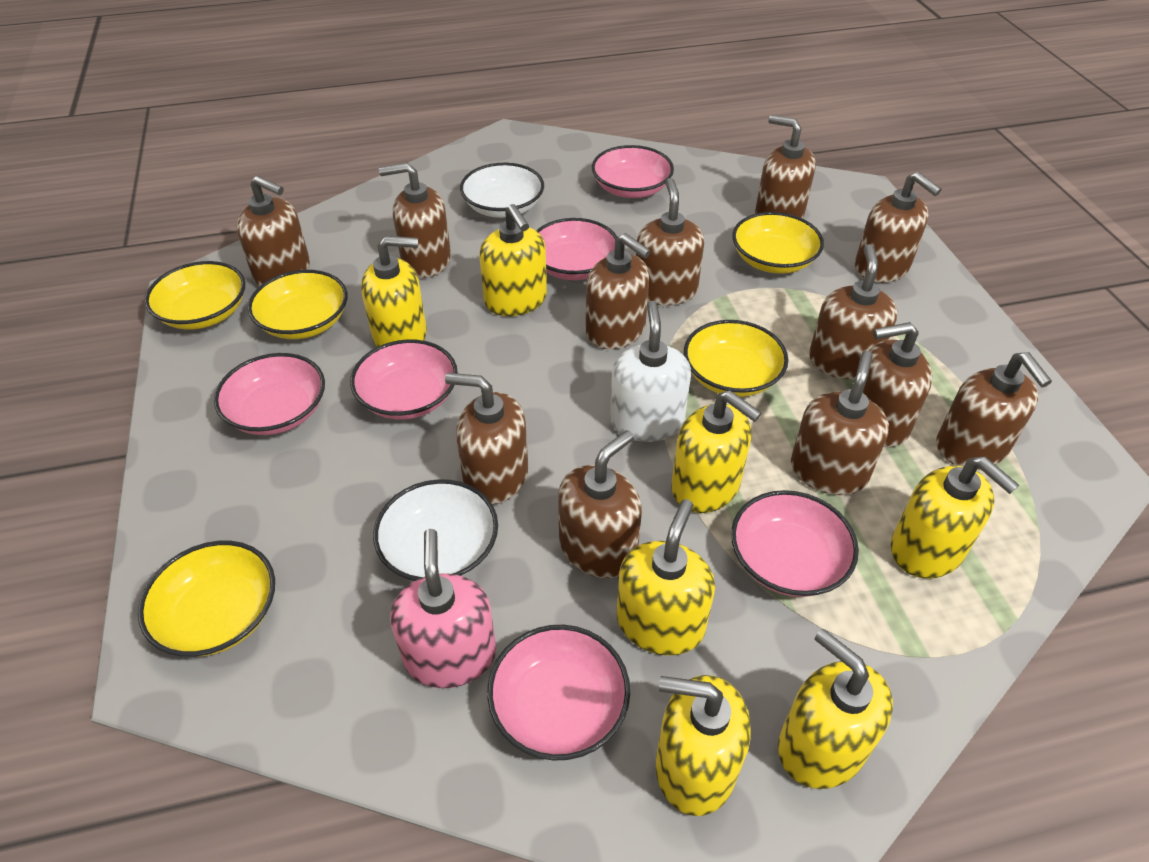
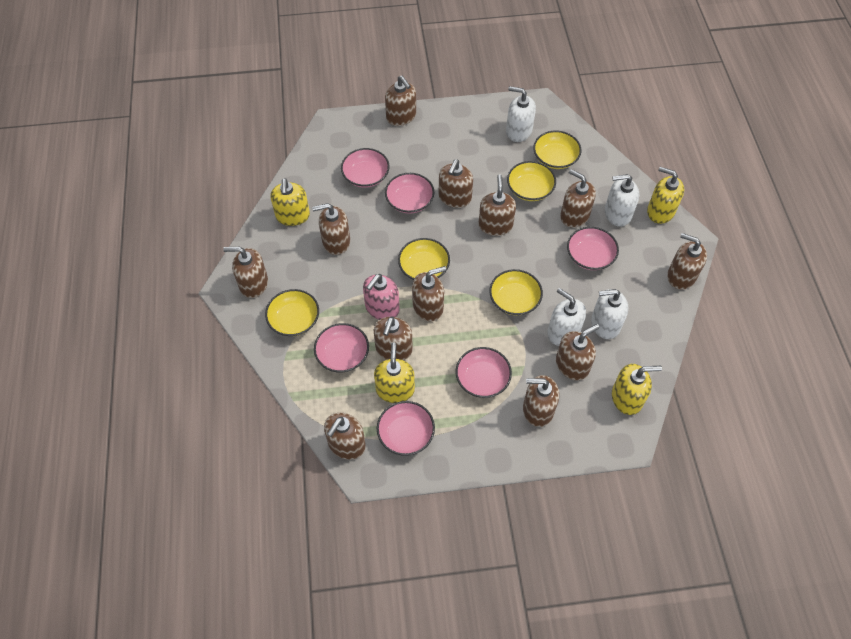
white bowl: 2 -> 0
white soap dispenser: 1 -> 4
yellow soap dispenser: 7 -> 4

